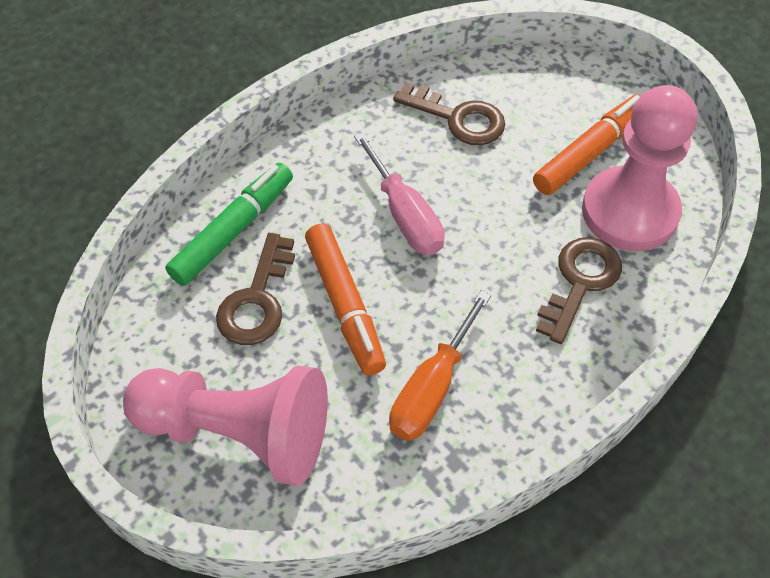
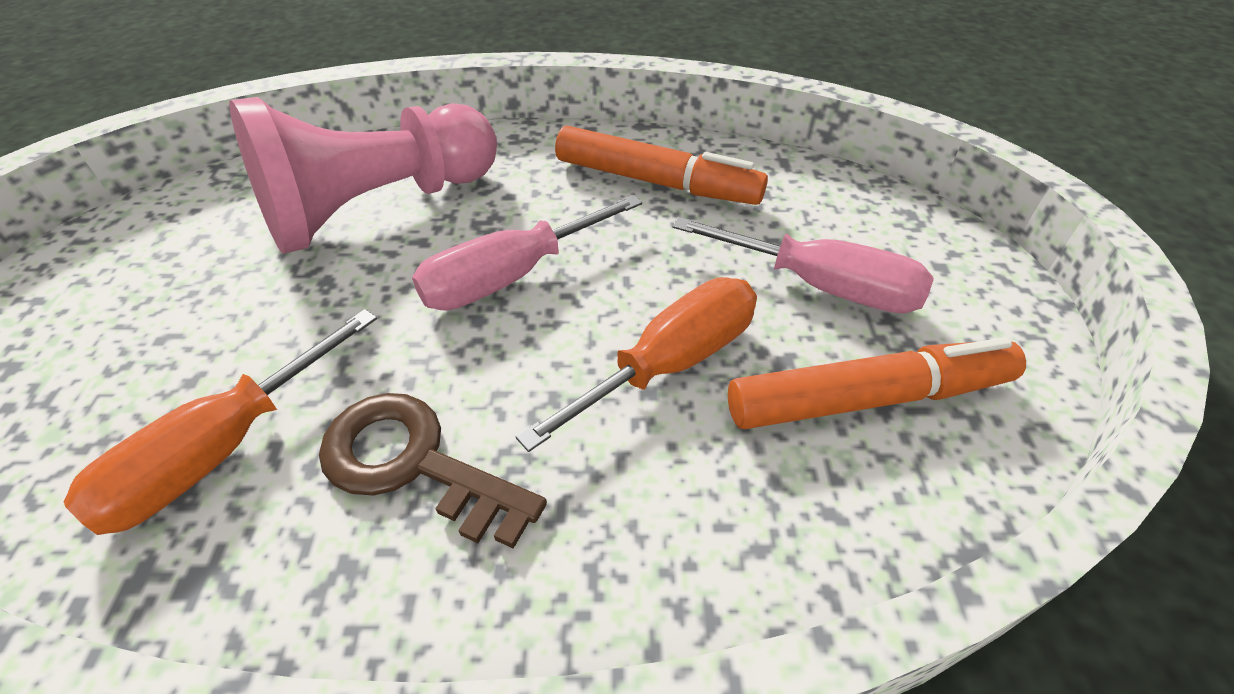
brown key: 3 -> 1
green marker: 1 -> 0
orange screwdriver: 1 -> 2
pink pawn: 2 -> 1
pink screwdriver: 1 -> 2

